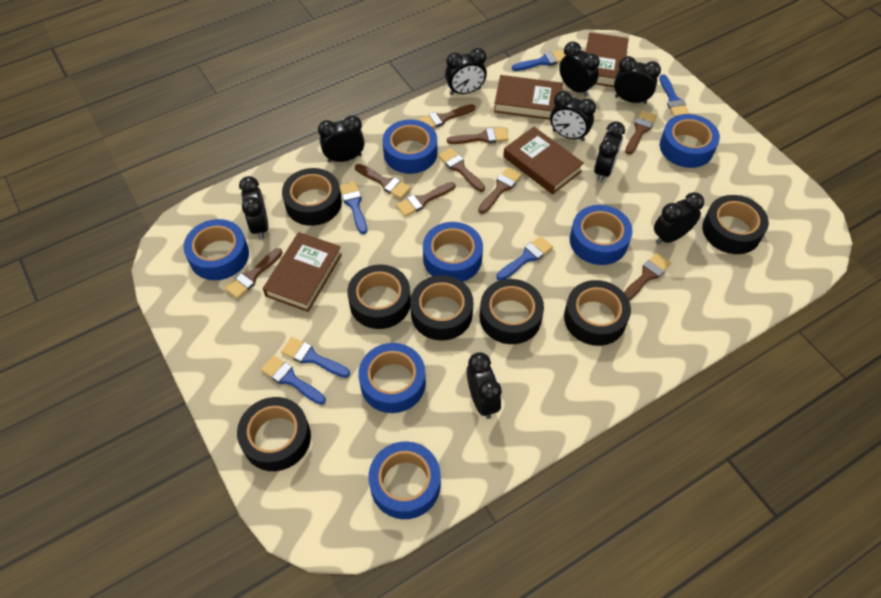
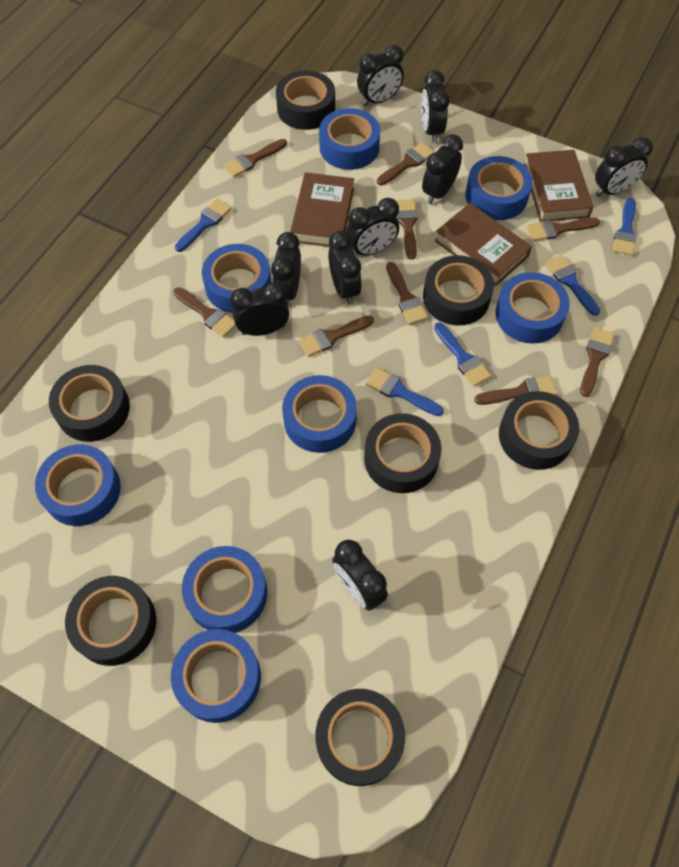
blue brush: 6 -> 5
blue tape: 7 -> 8
brown book: 4 -> 3

